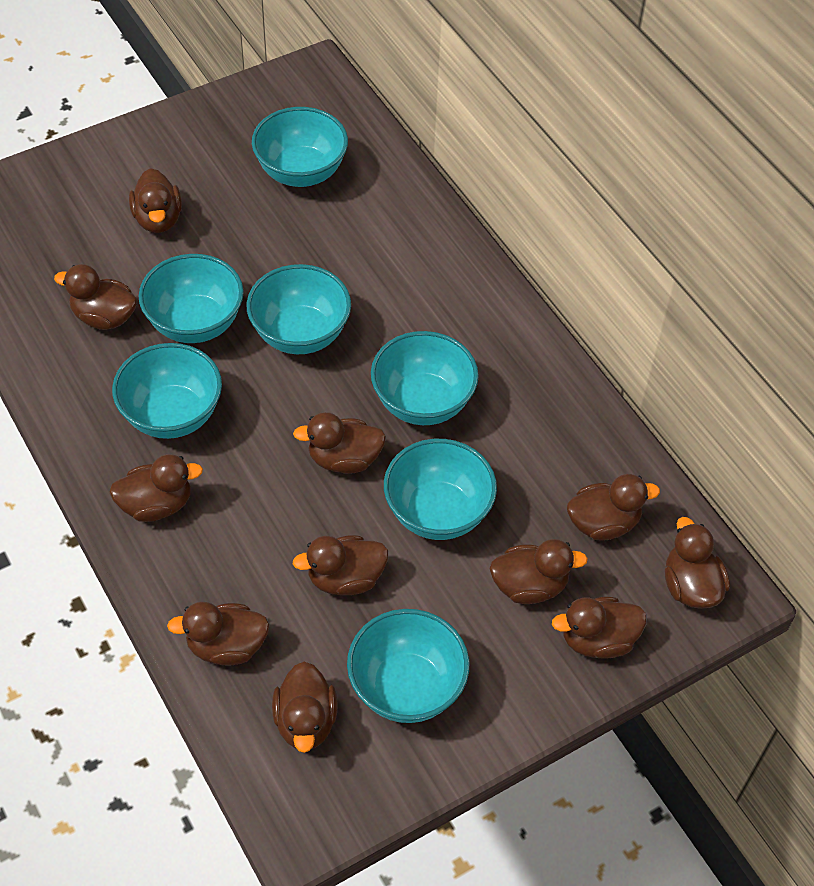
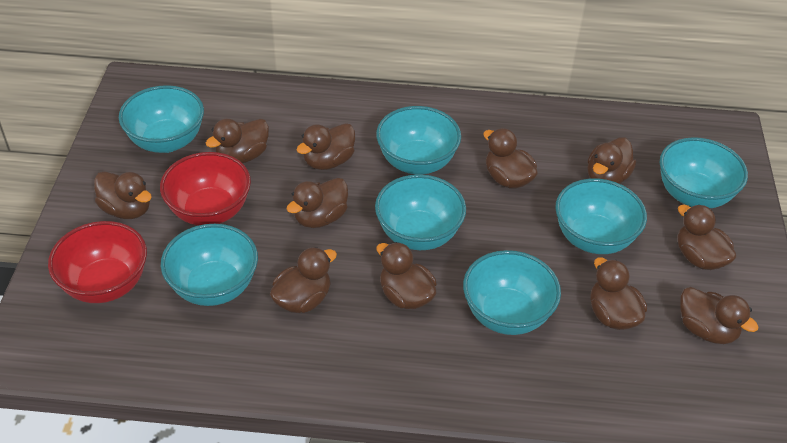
red bowl: 0 -> 2

